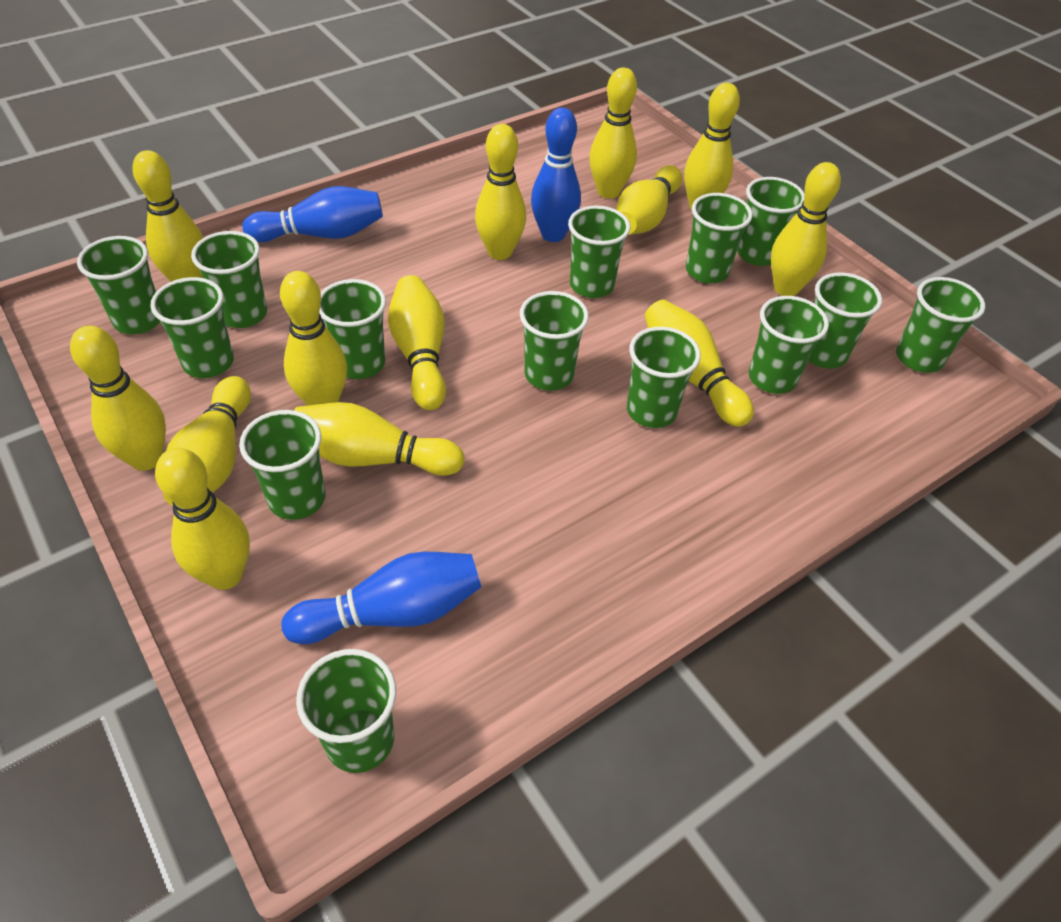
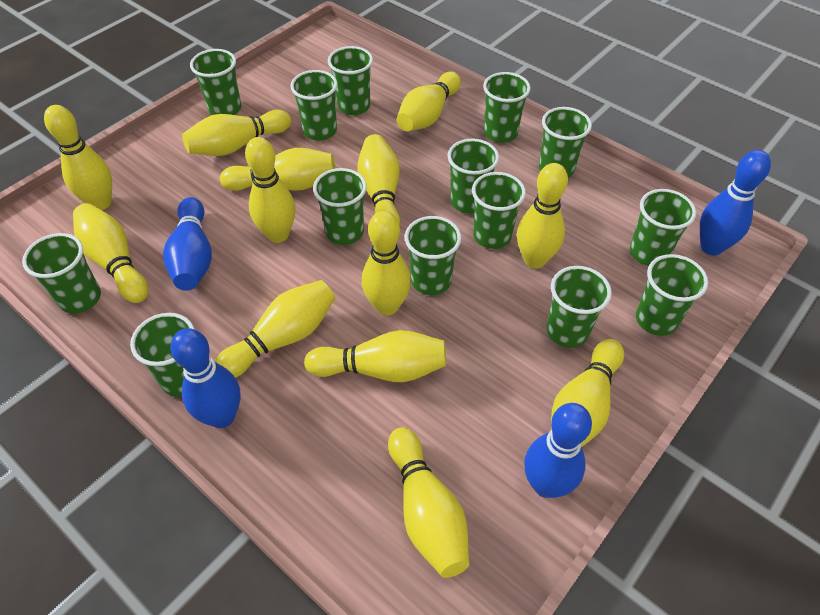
blue bowling pin: 3 -> 4

